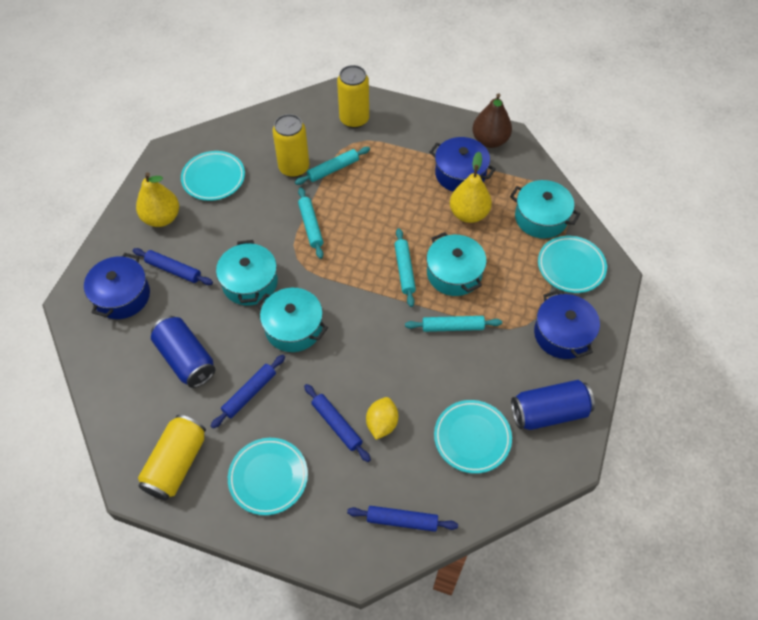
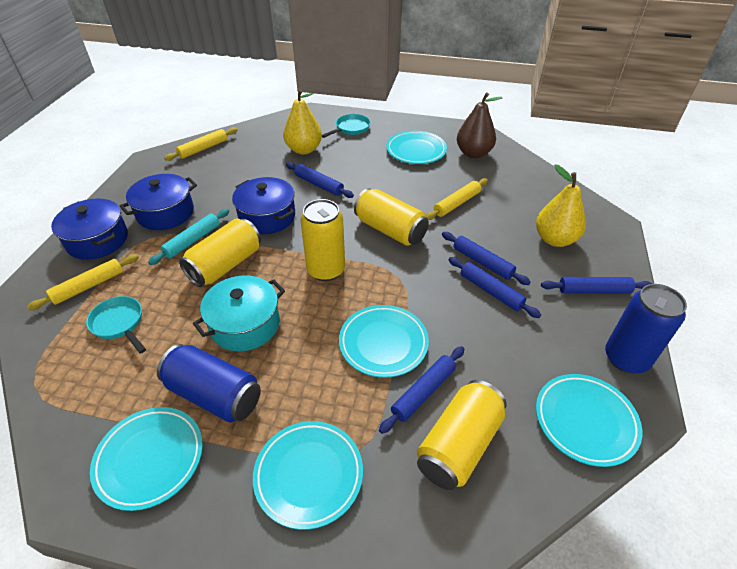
blue rolling pin: 4 -> 5
turquoise pan: 0 -> 2
turquoise plate: 4 -> 5
turquoise pot: 4 -> 1
turquoise rolling pin: 4 -> 1
yellow can: 3 -> 4
yellow lemon: 1 -> 0
yellow rolling pin: 0 -> 3

